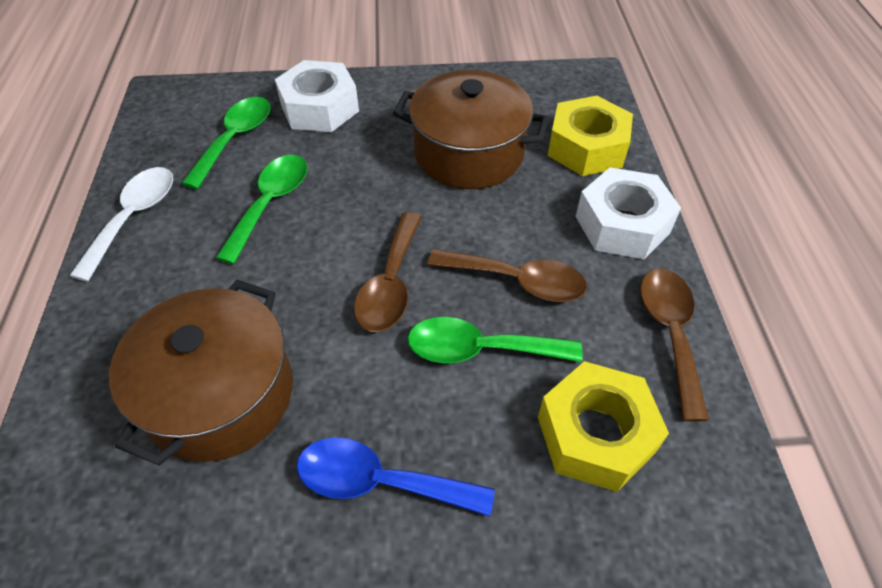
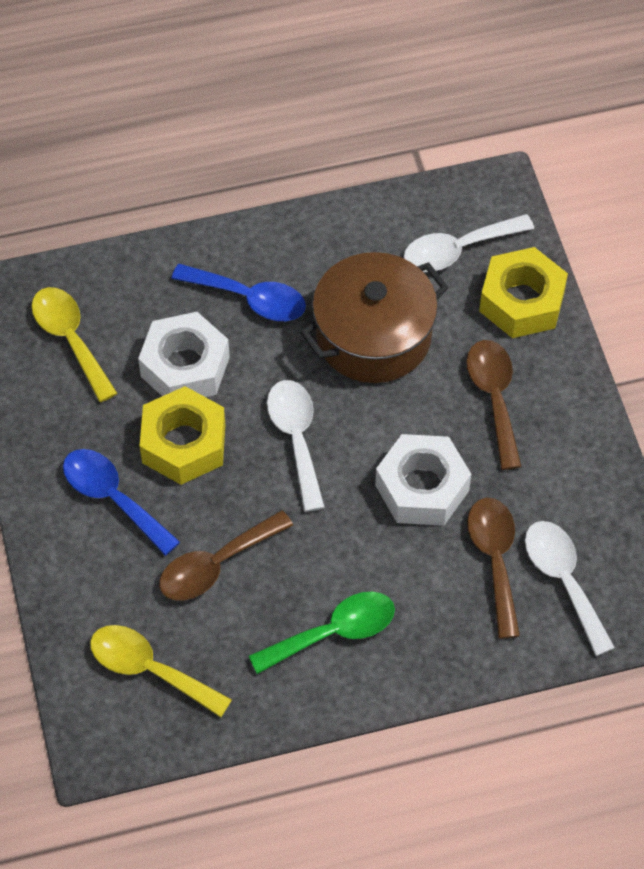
blue spoon: 1 -> 2
brown pot: 2 -> 1
green spoon: 3 -> 1
white spoon: 1 -> 3
yellow spoon: 0 -> 2

